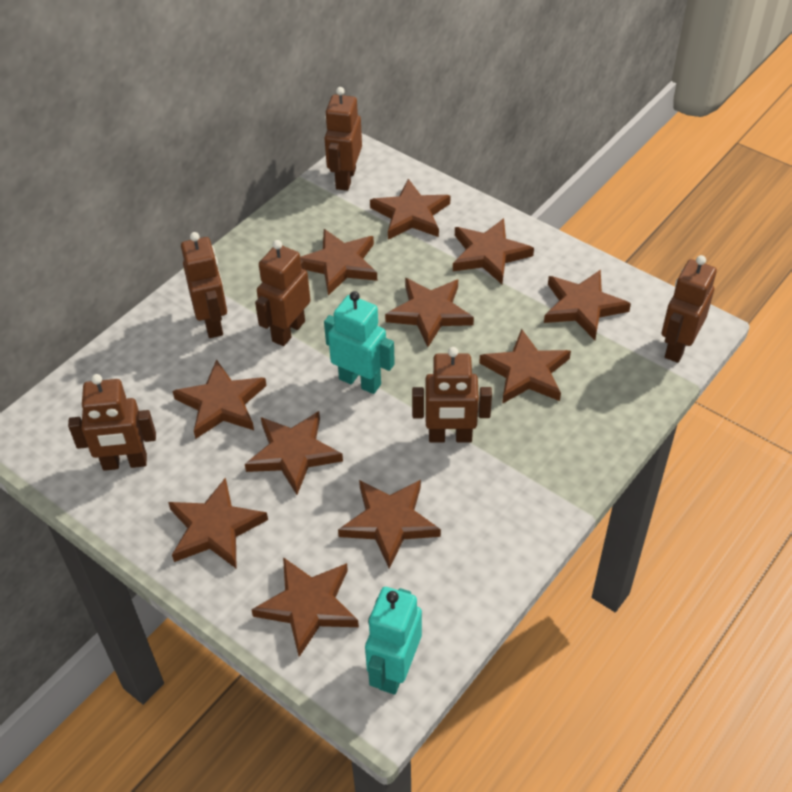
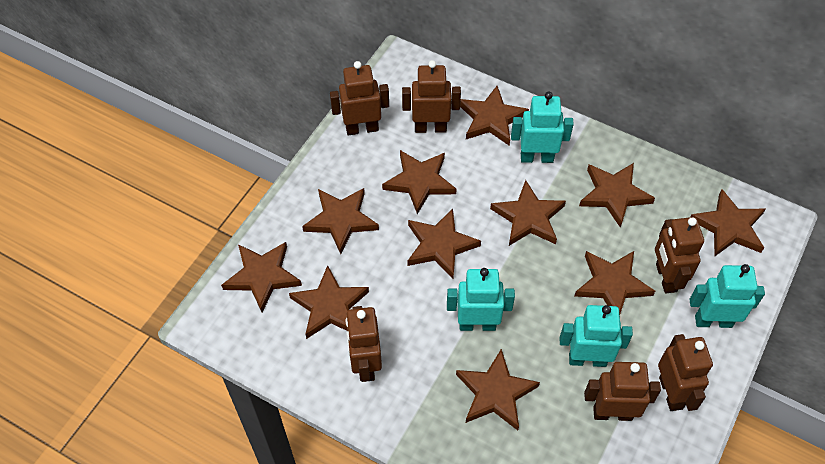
turquoise robot: 2 -> 4

